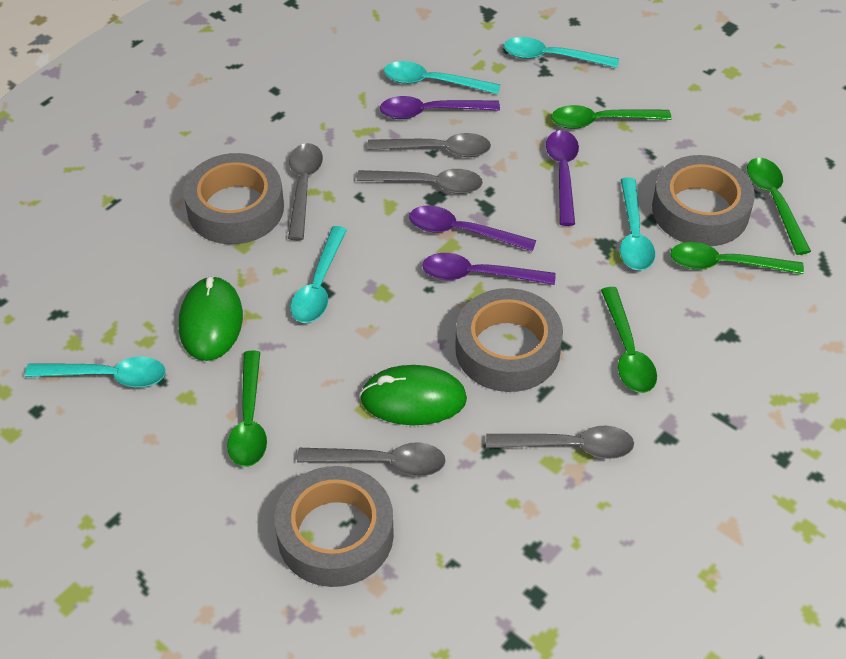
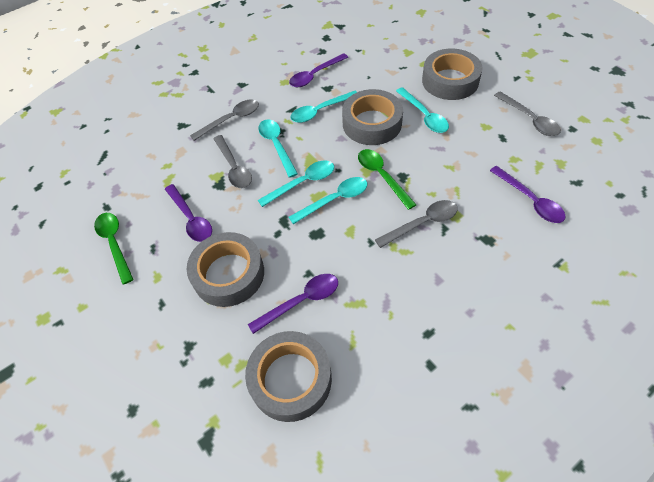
green mouse: 2 -> 0
green spoon: 5 -> 2
grey spoon: 5 -> 4

